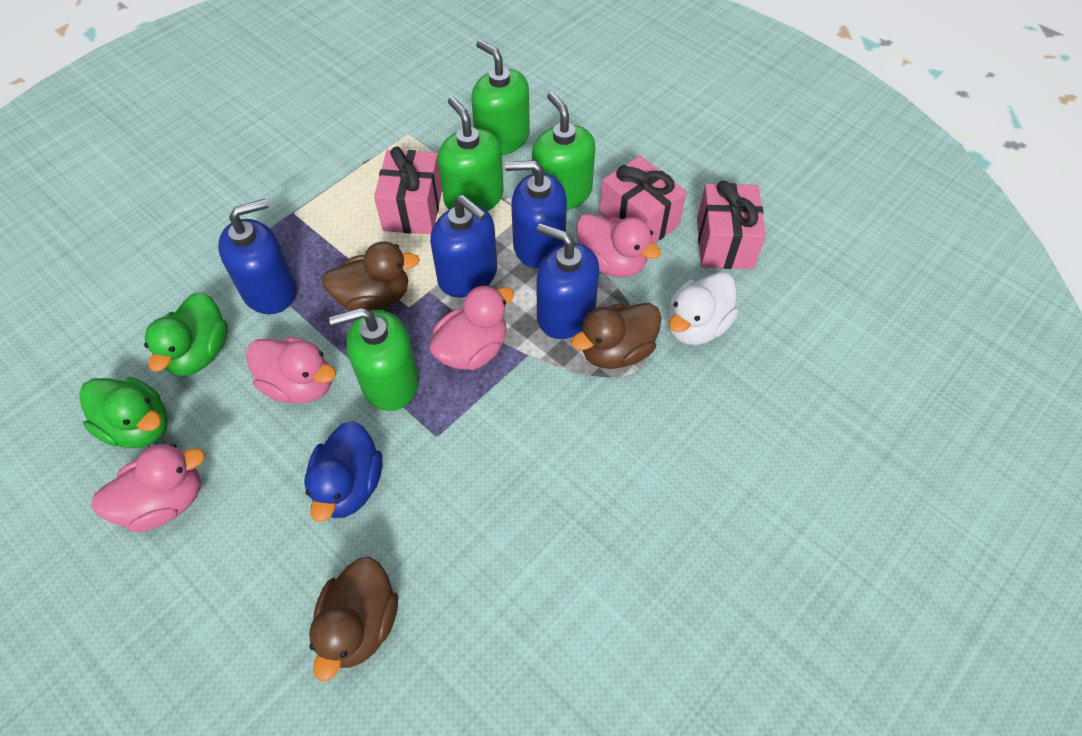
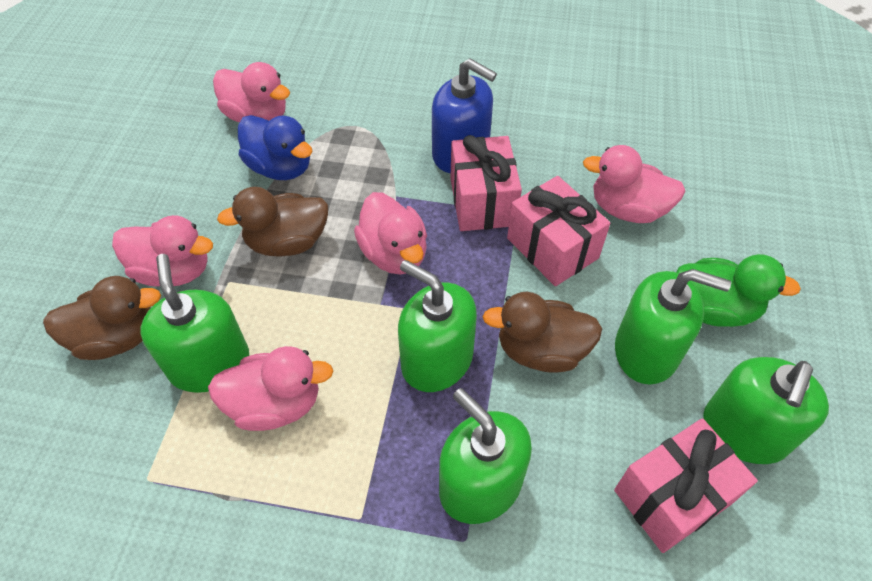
blue soap dispenser: 4 -> 1
green duck: 2 -> 1
green soap dispenser: 4 -> 5
pink duck: 4 -> 5
white duck: 1 -> 0

